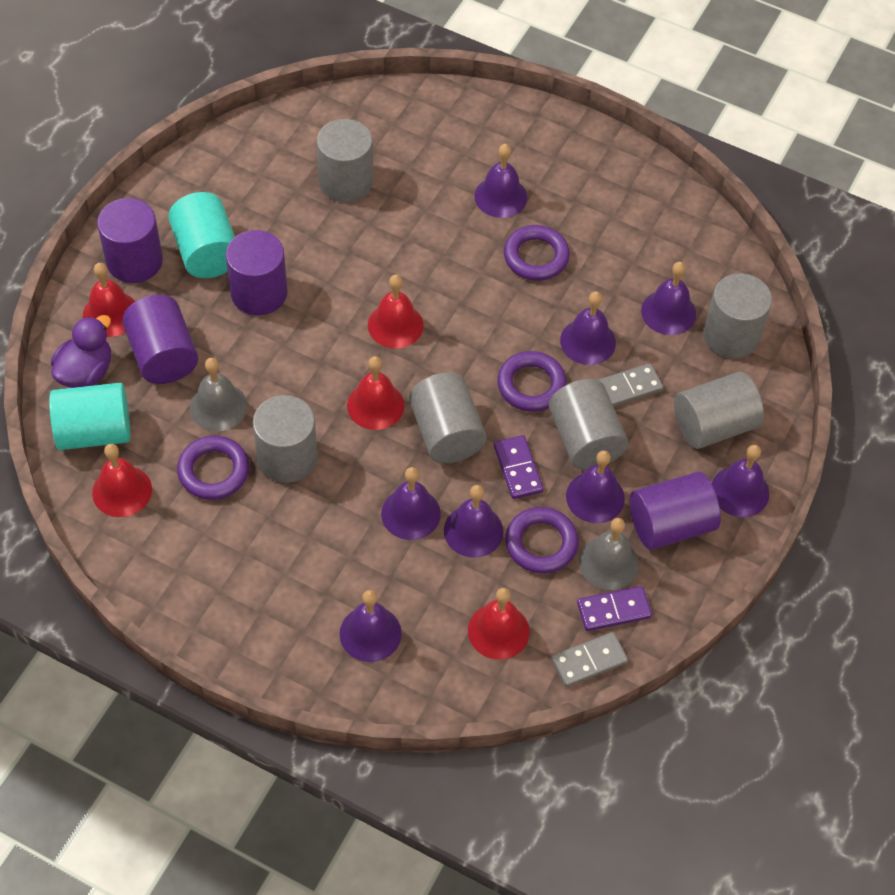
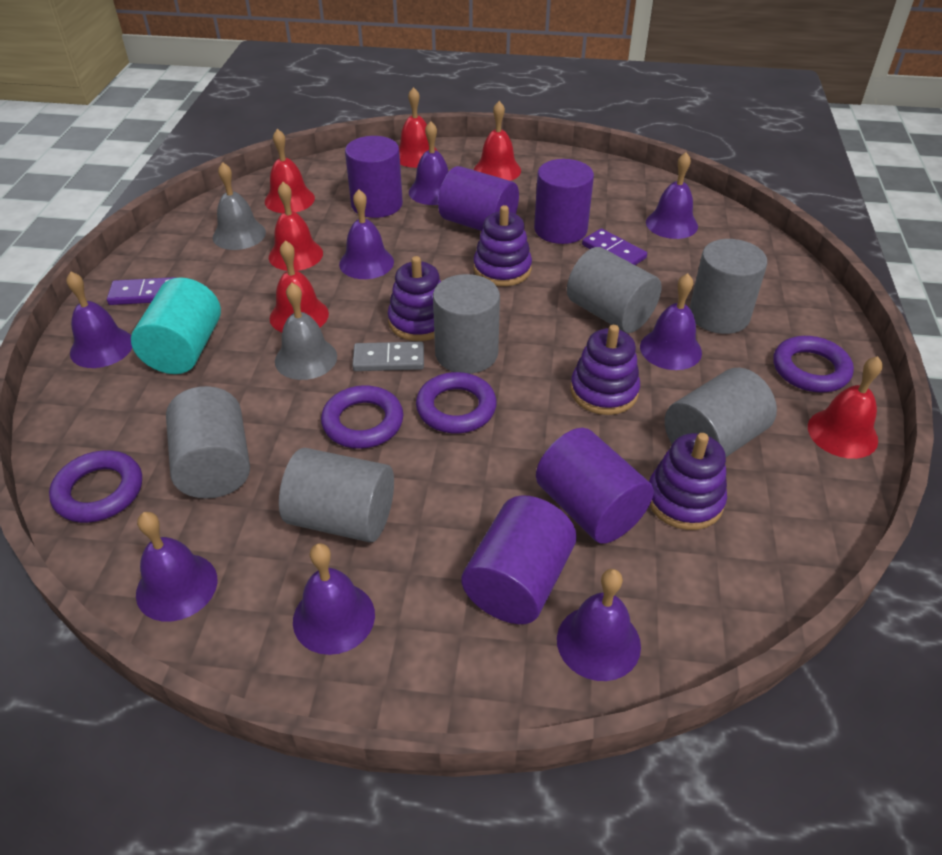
grey domino: 2 -> 1
purple cylinder: 4 -> 5
purple duck: 1 -> 0
purple stacking toy: 0 -> 4
red bell: 5 -> 6
turquoise cylinder: 2 -> 1

